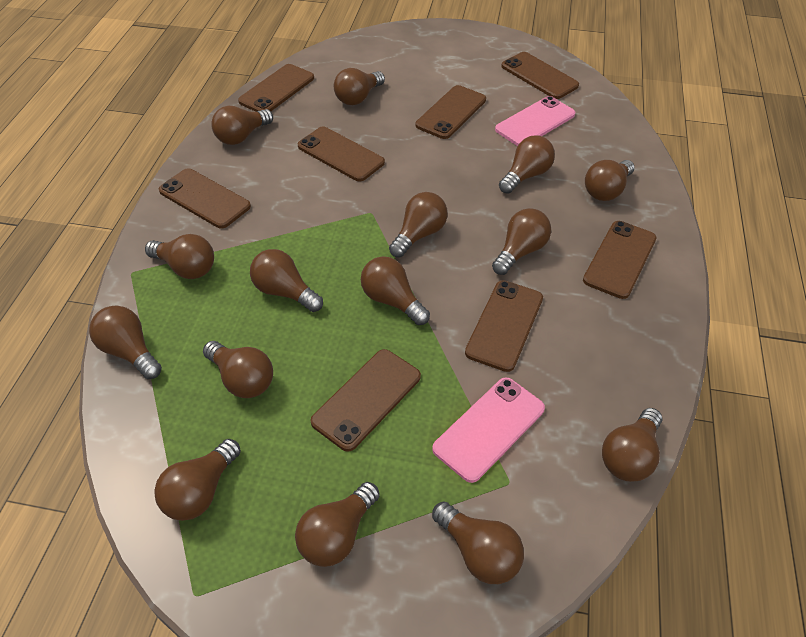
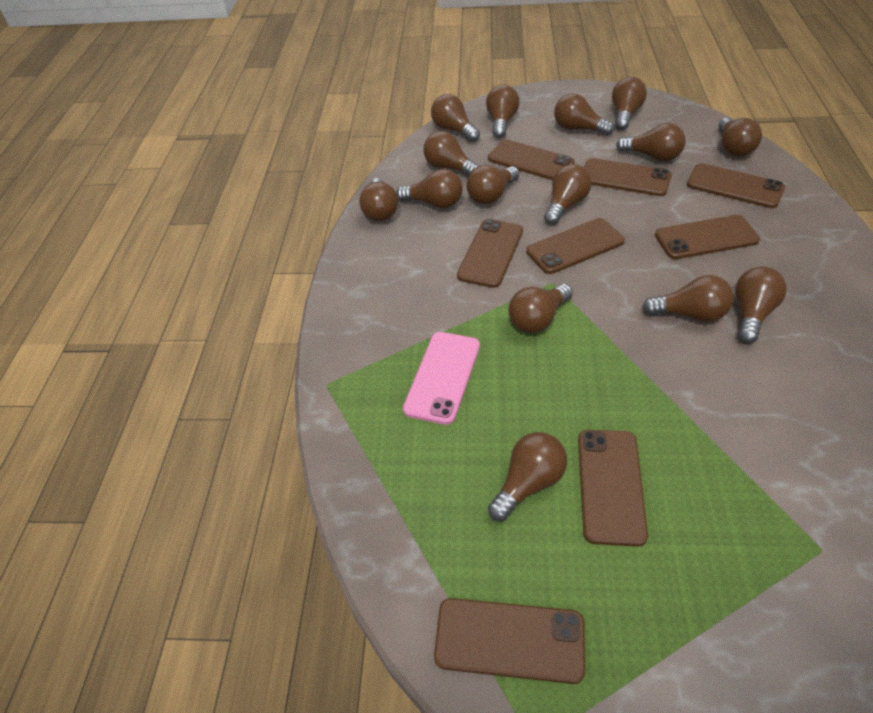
pink phone: 2 -> 1

